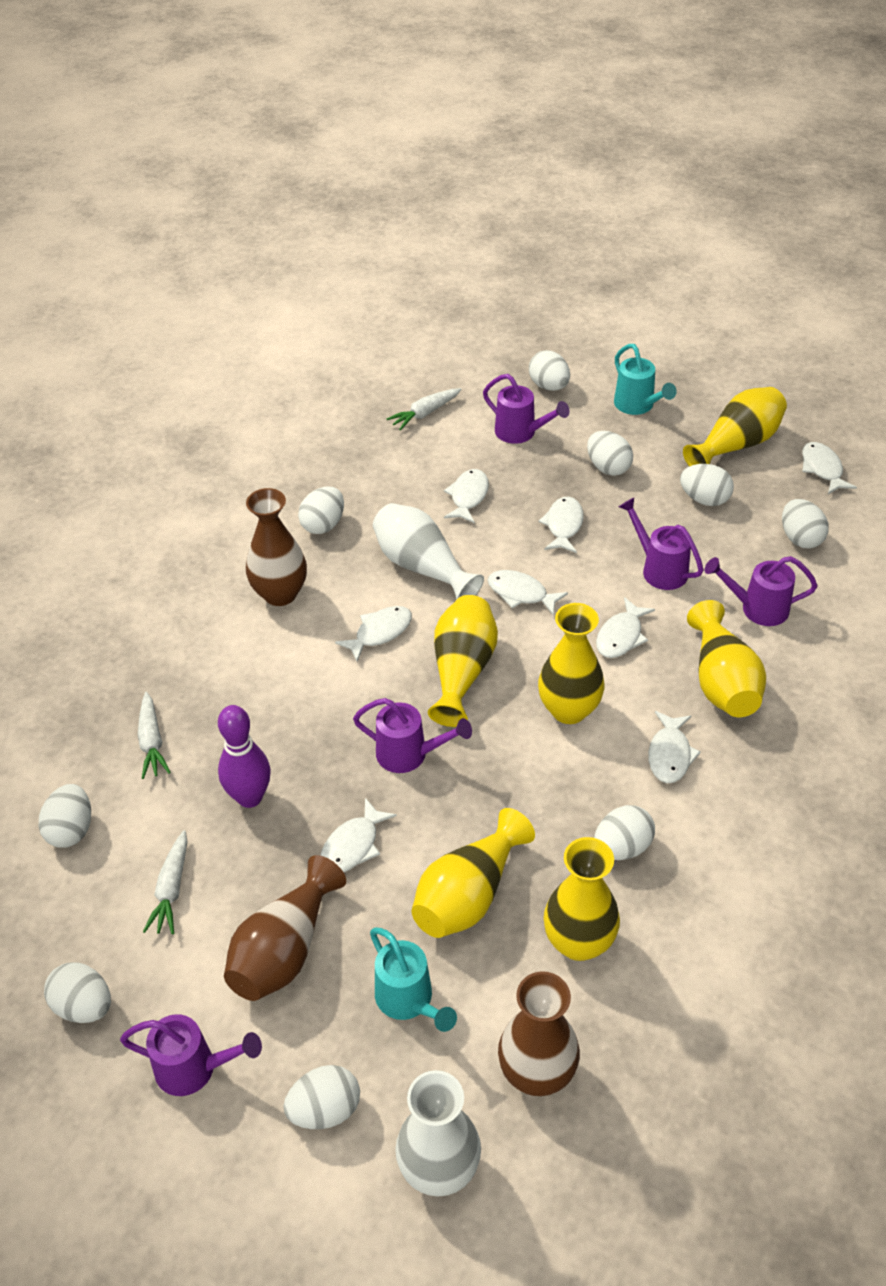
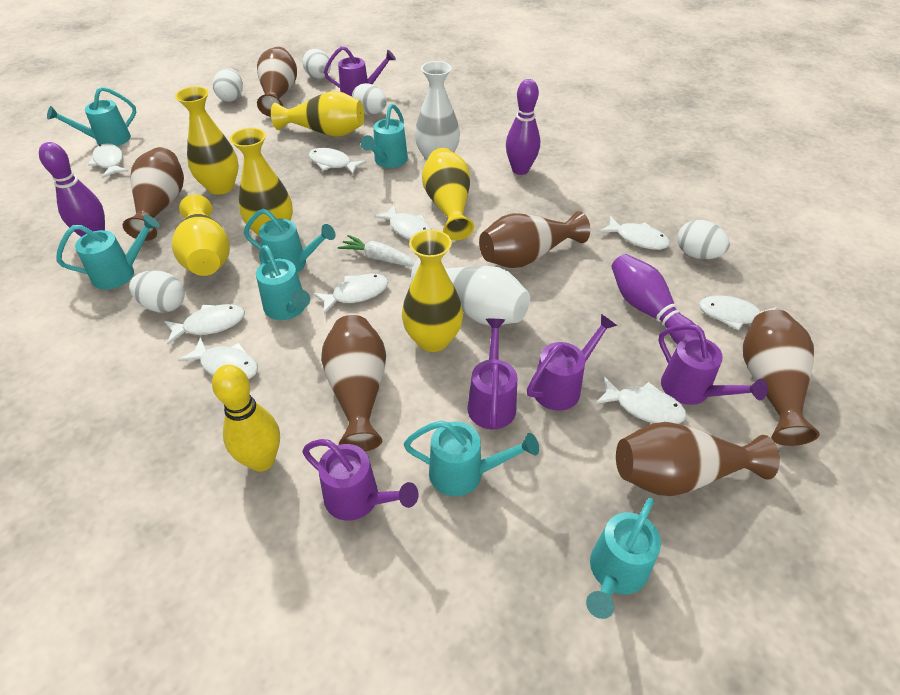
brown vase: 3 -> 6
purple bowling pin: 1 -> 3
turquoise watering can: 2 -> 7
white carrot: 3 -> 1
white egg: 9 -> 5
white fish: 8 -> 9
yellow bowling pin: 0 -> 1

